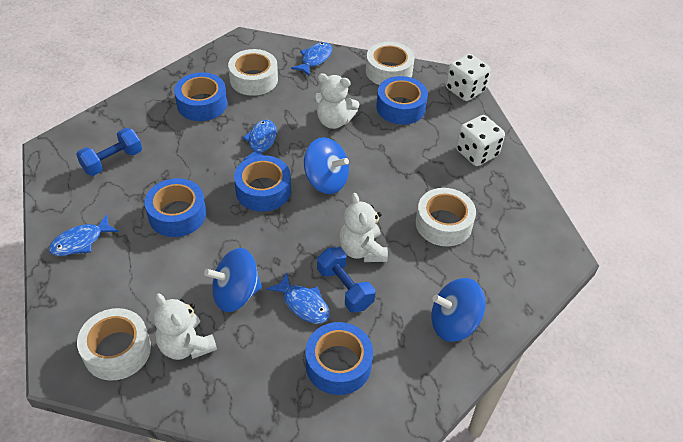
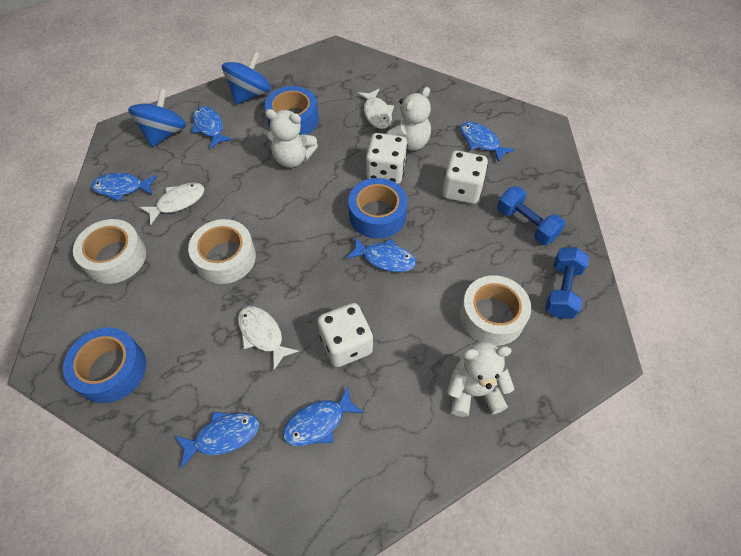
blue fish: 4 -> 6
blue spinning top: 3 -> 2
blue tape: 5 -> 3
white dice: 2 -> 3
white fish: 0 -> 3
white tape: 4 -> 3

